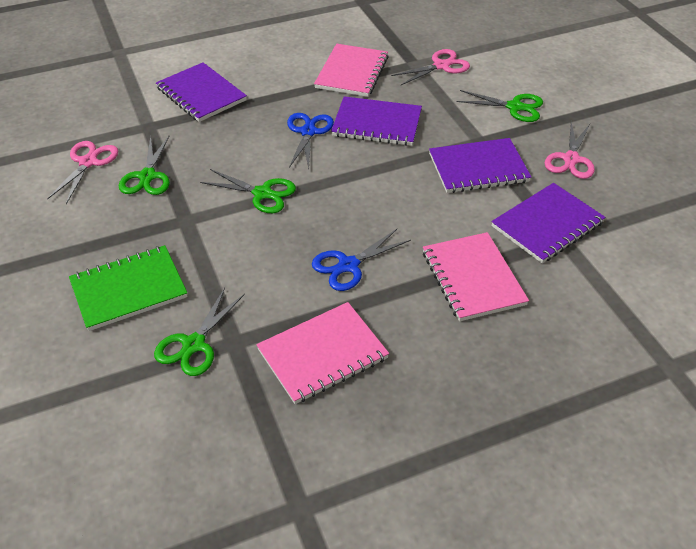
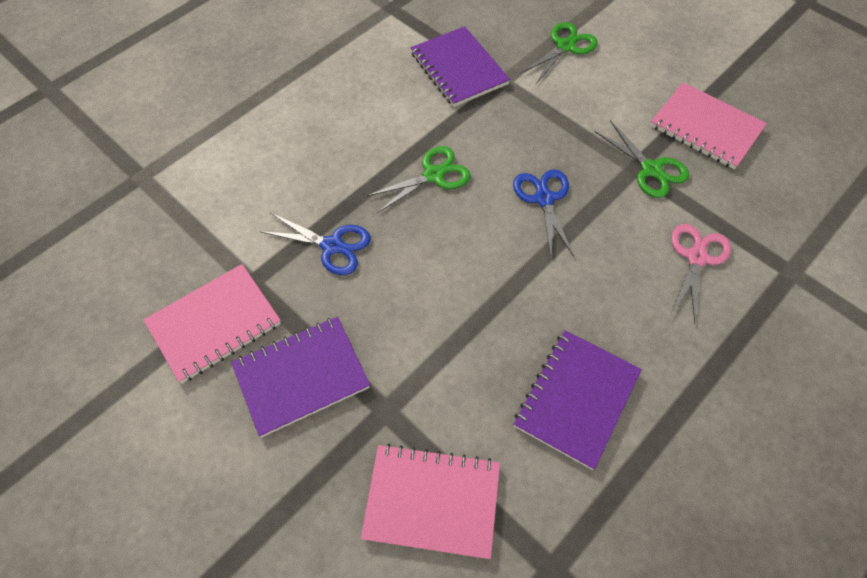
green notebook: 1 -> 0
green scissors: 4 -> 3
pink scissors: 3 -> 1
purple notebook: 4 -> 3

